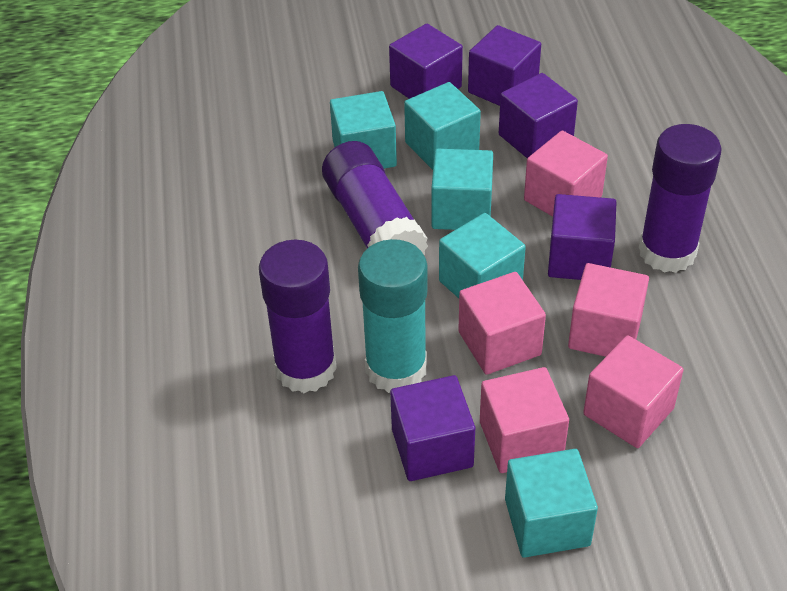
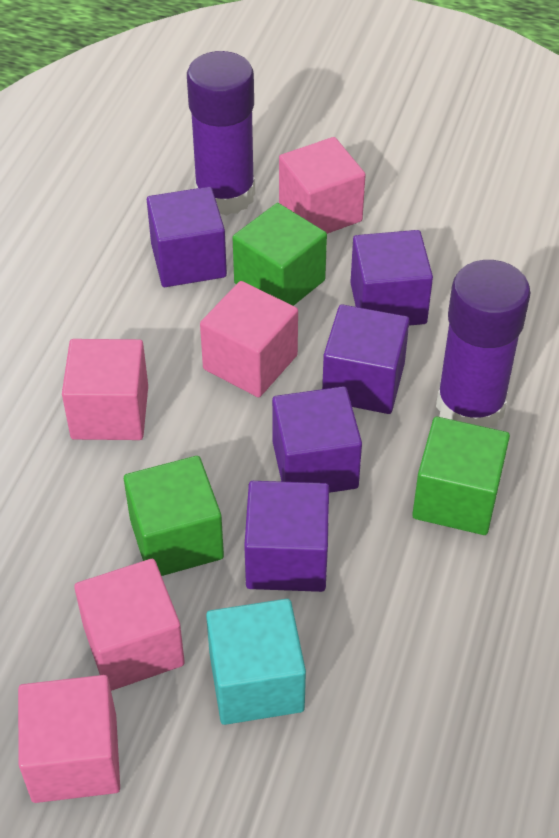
green cube: 0 -> 3
purple glue stick: 3 -> 2
turquoise cube: 5 -> 1
turquoise glue stick: 1 -> 0

